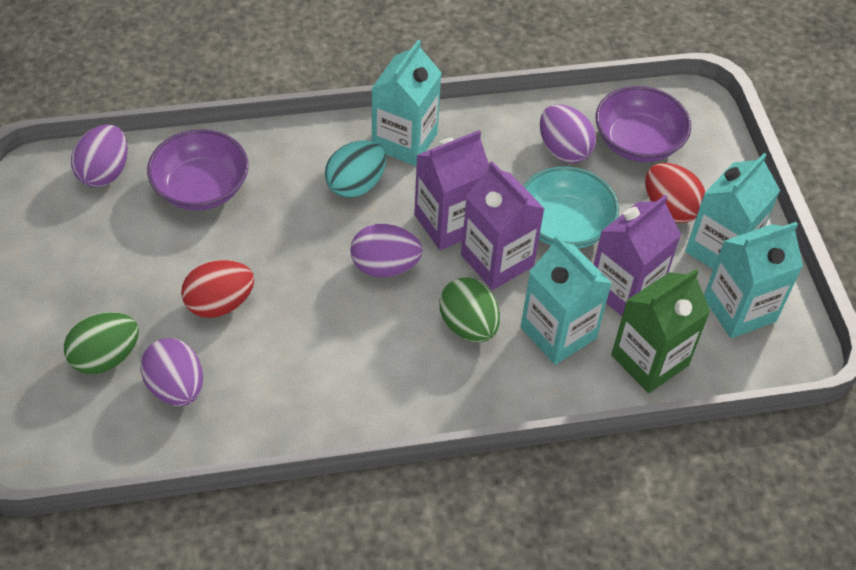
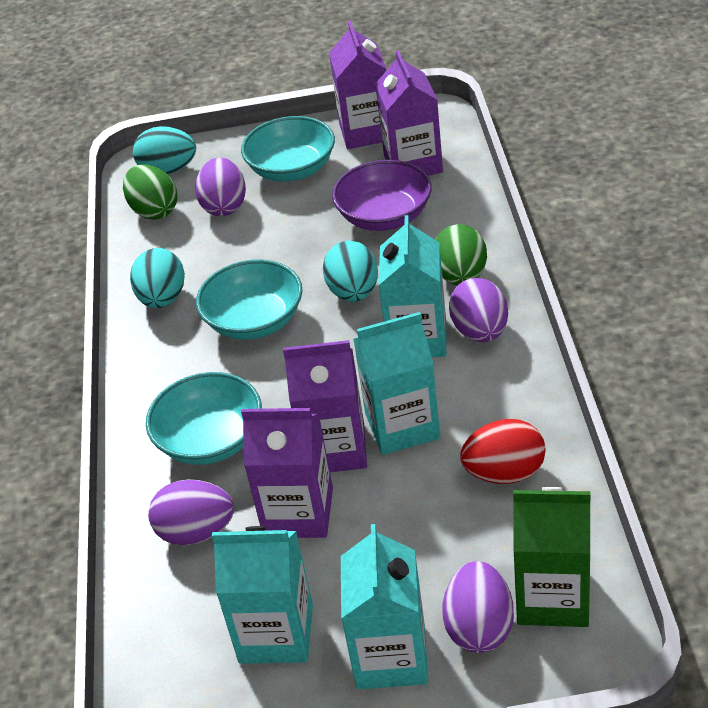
purple bowl: 2 -> 1
purple carton: 3 -> 4
red egg: 2 -> 1
turquoise bowl: 1 -> 3
turquoise egg: 1 -> 3

